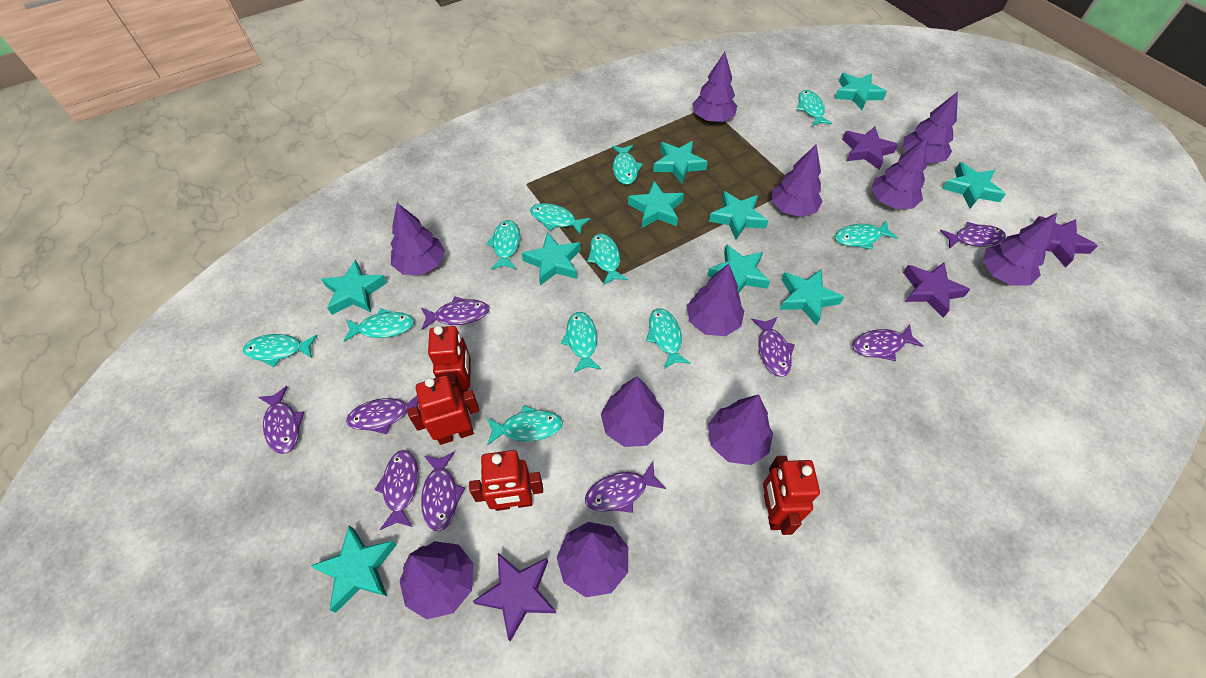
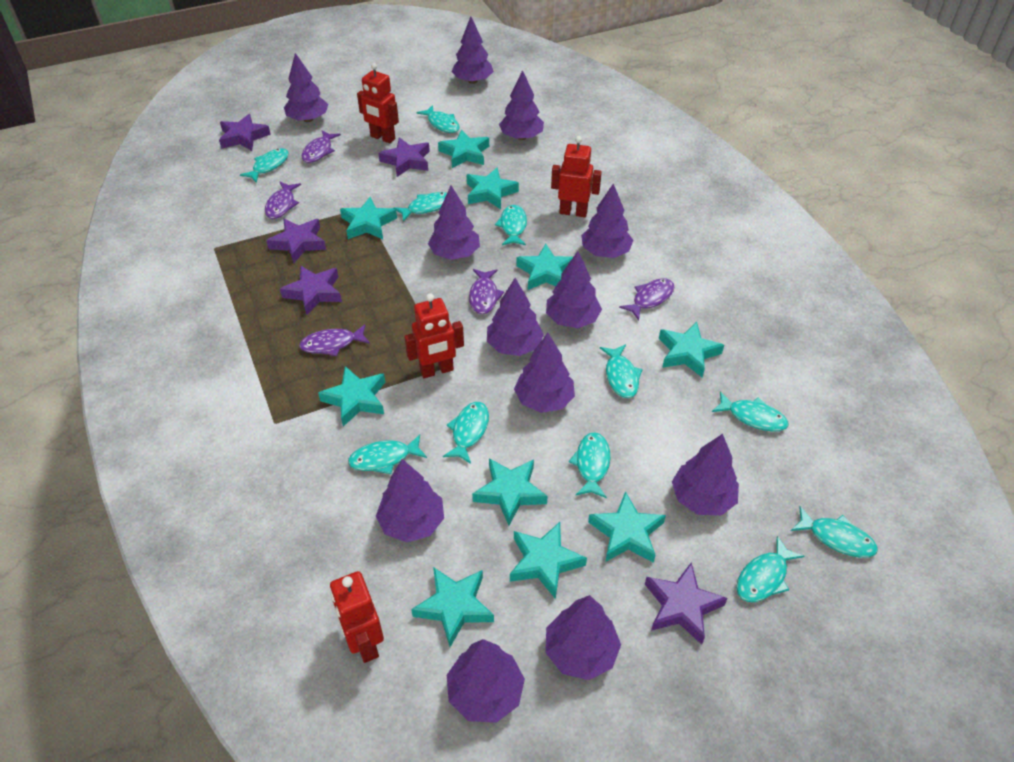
purple fish: 9 -> 5
purple star: 4 -> 5
purple tree: 11 -> 12

